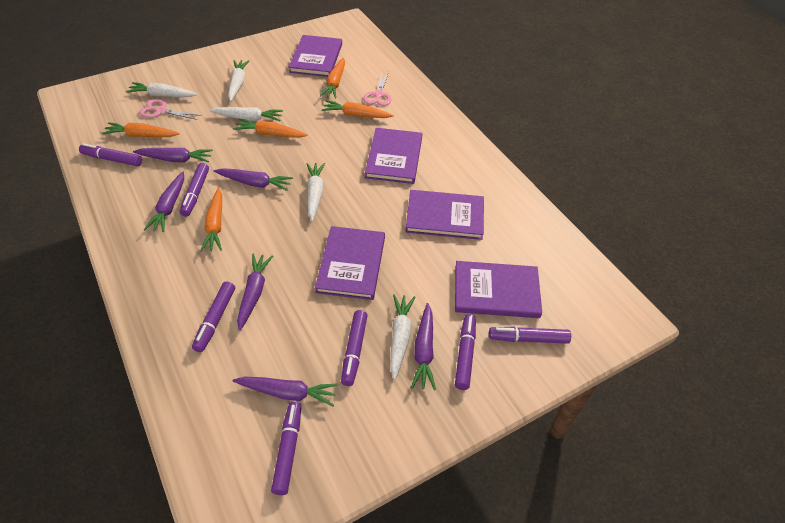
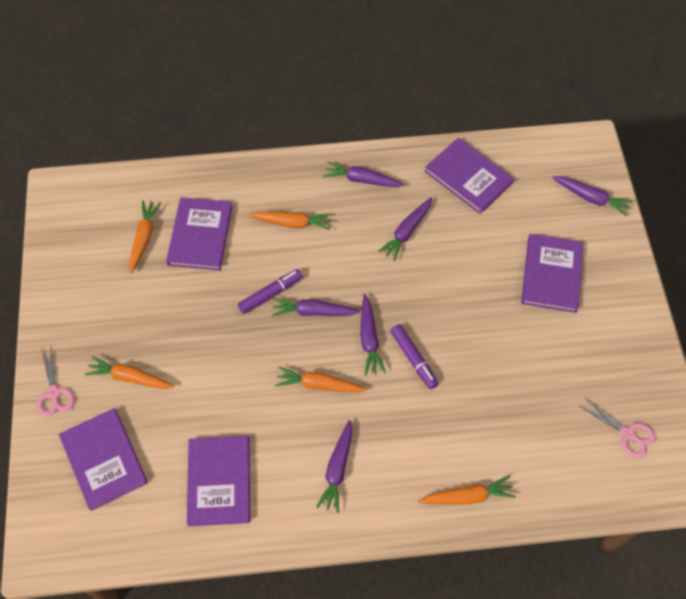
purple marker: 7 -> 2
white carrot: 5 -> 0

